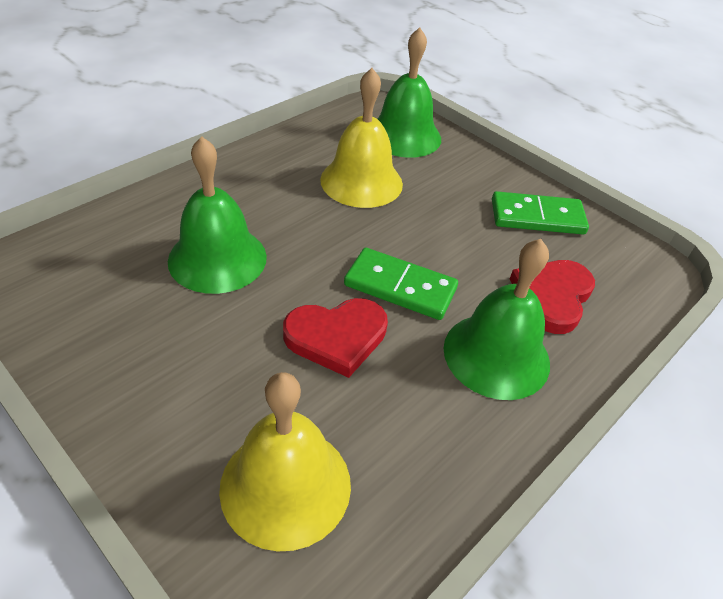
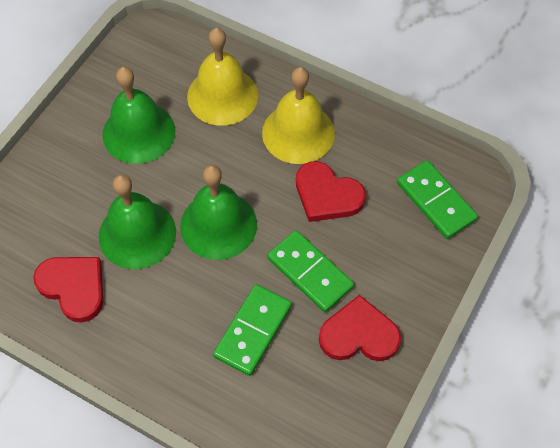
green domino: 2 -> 3
red heart: 2 -> 3

